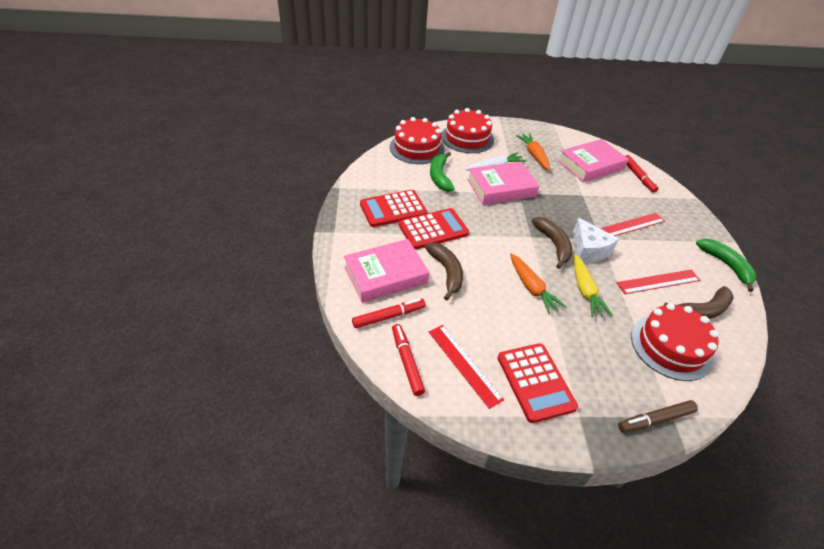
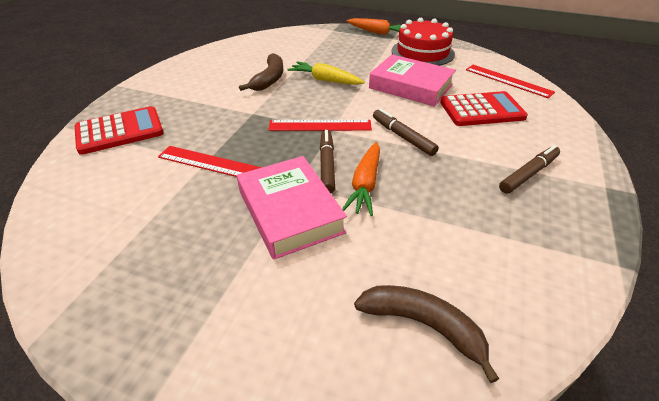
brown banana: 3 -> 2
brown marker: 1 -> 3
green banana: 2 -> 0
pink book: 3 -> 2
red cake: 3 -> 1
red calculator: 3 -> 2
red marker: 3 -> 0
white carrot: 1 -> 0
white cheese: 1 -> 0

